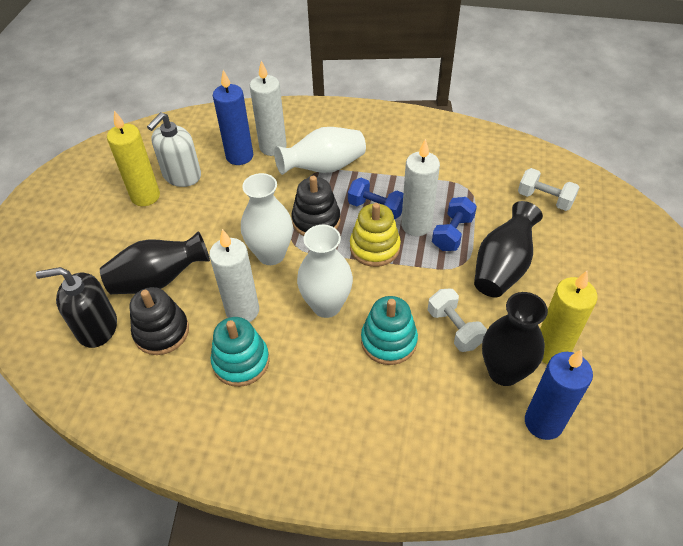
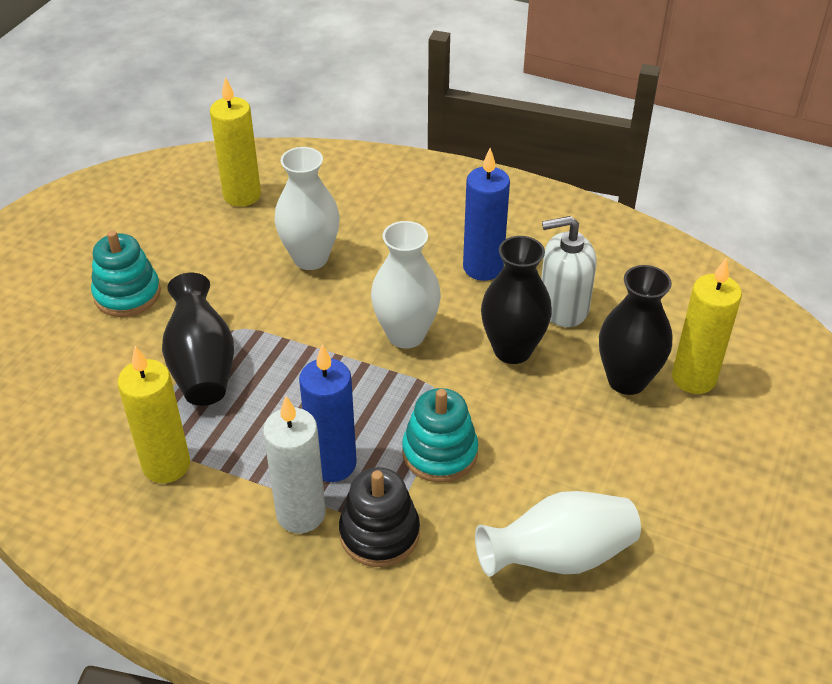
black soap dispenser: 1 -> 0
black stacking toy: 2 -> 1
blue dumbbell: 2 -> 0
white candle: 3 -> 1
white dumbbell: 2 -> 0
yellow candle: 2 -> 3
yellow stacking toy: 1 -> 0

